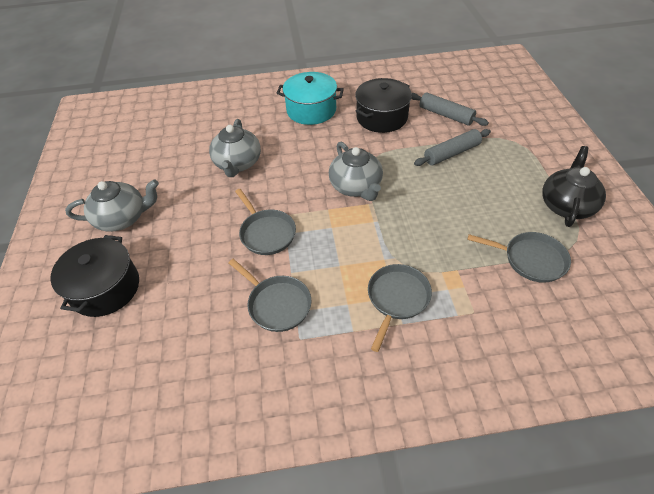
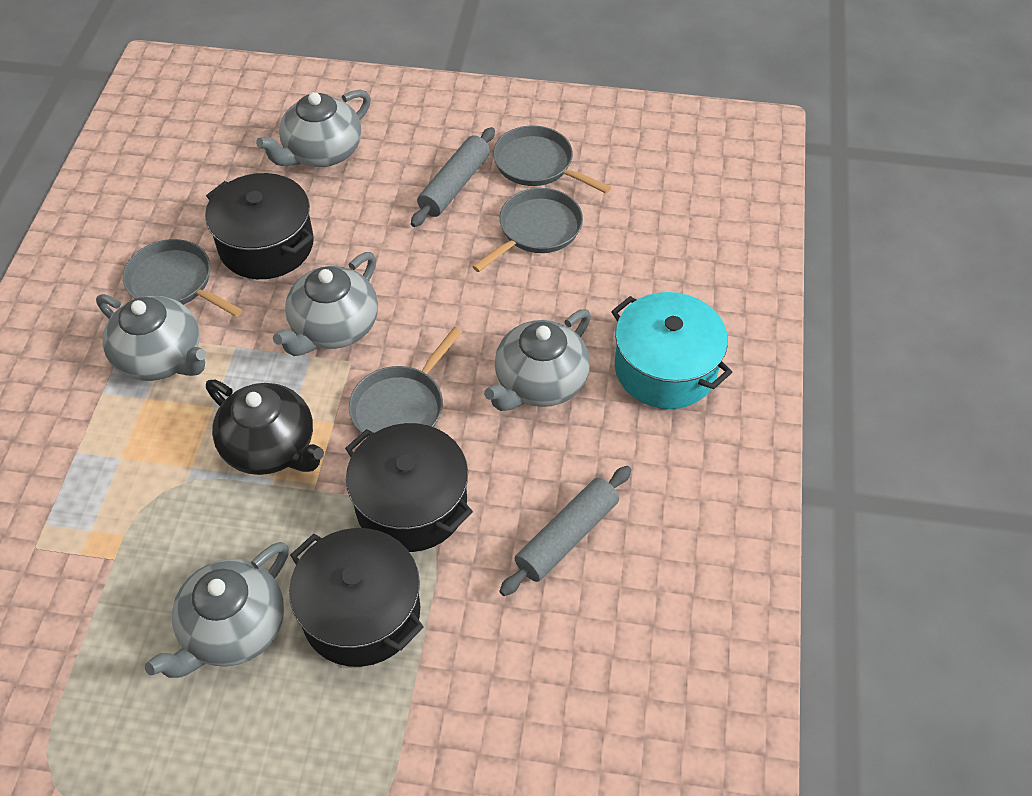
black pot: 2 -> 3
grey teapot: 3 -> 5

